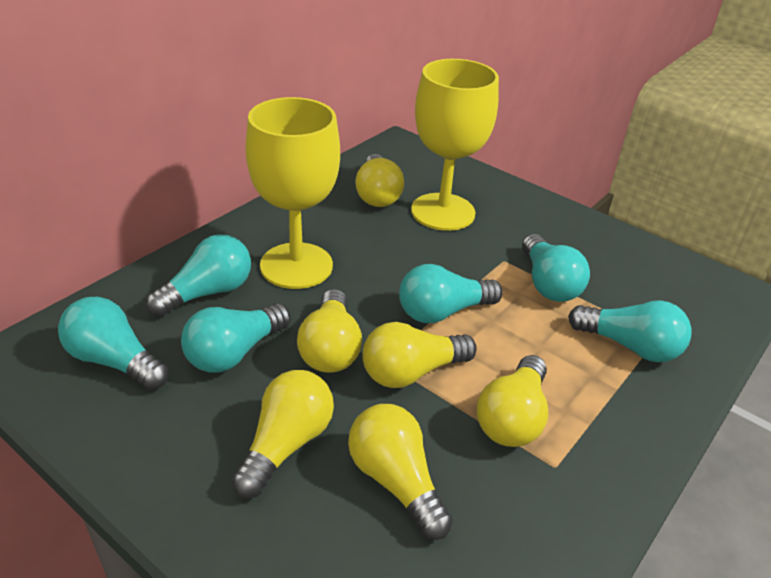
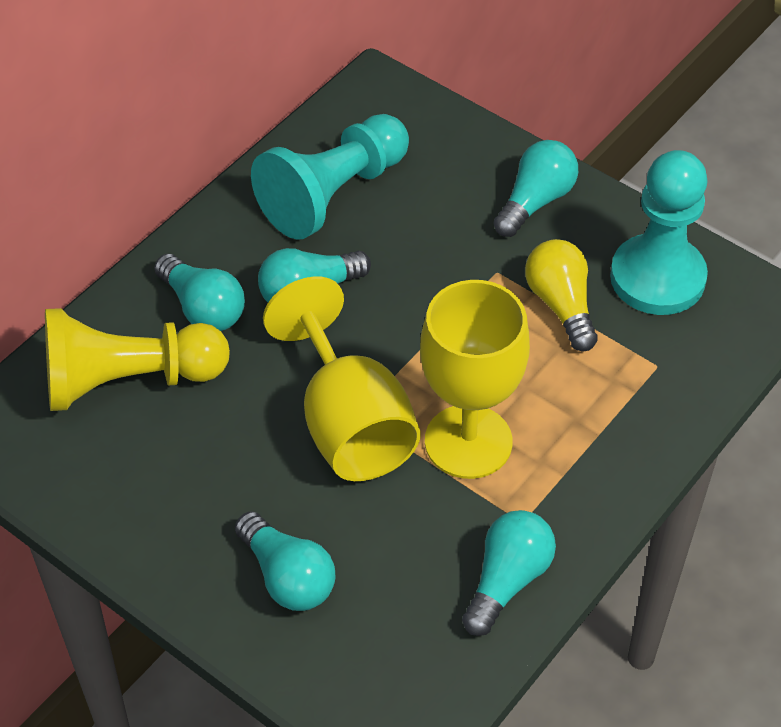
turquoise light bulb: 6 -> 5
turquoise pawn: 0 -> 2
yellow light bulb: 6 -> 1
yellow pawn: 0 -> 1

